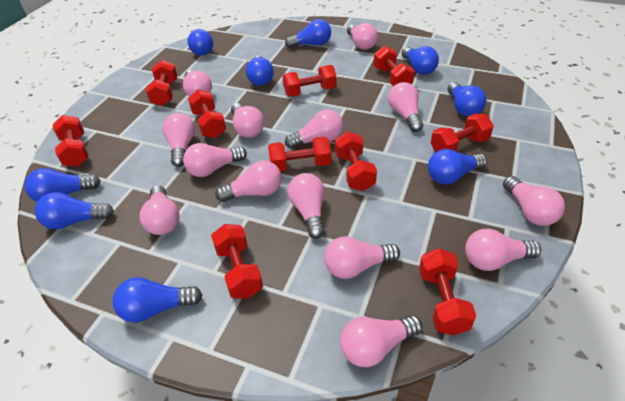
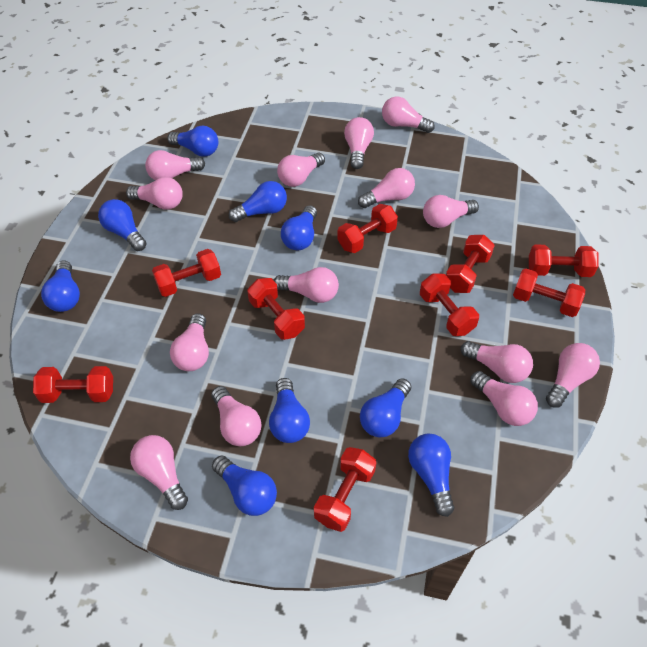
red dumbbell: 10 -> 9

